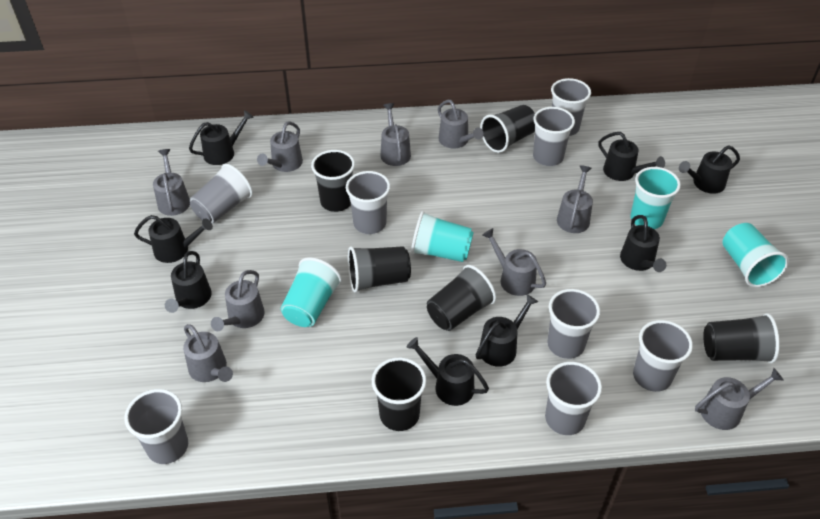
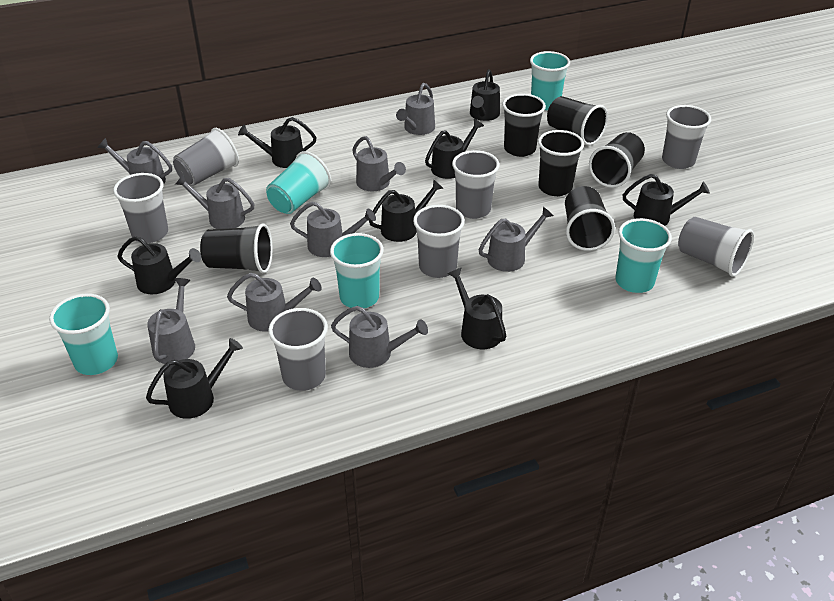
grey cup: 8 -> 7
turquoise cup: 4 -> 5

